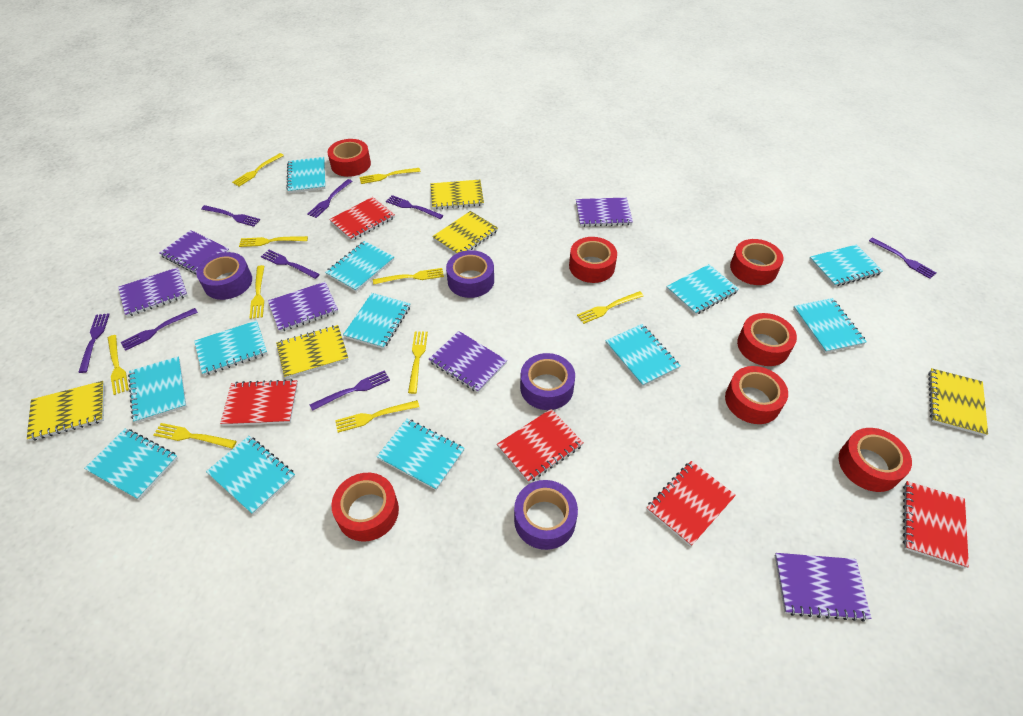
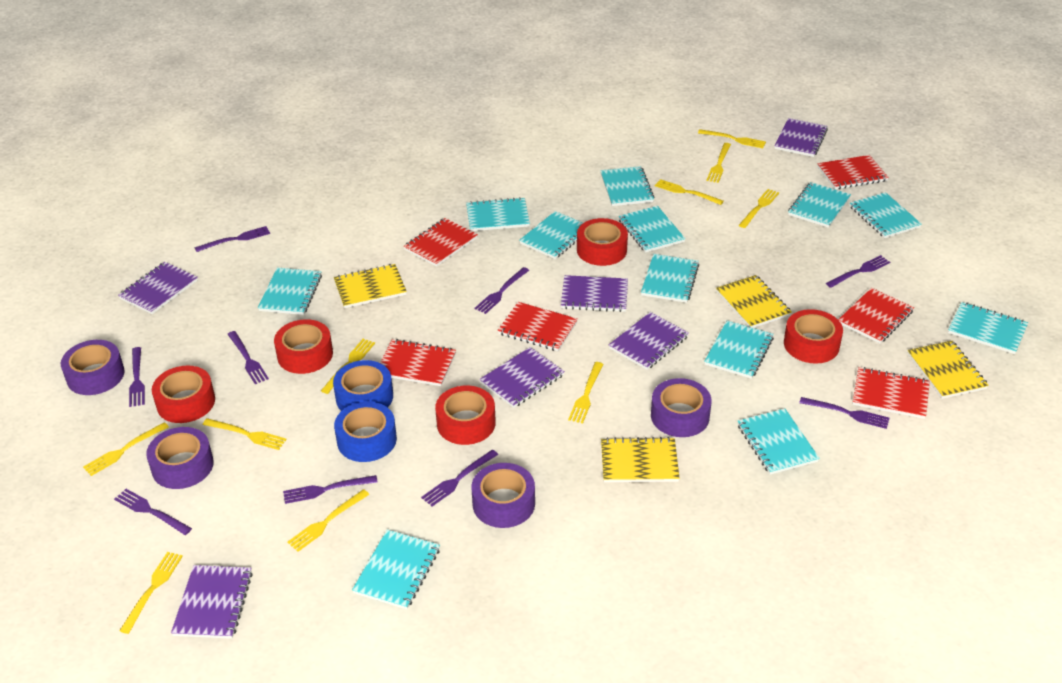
blue tape: 0 -> 2
purple fork: 8 -> 9
red notebook: 5 -> 6
red tape: 7 -> 5
yellow notebook: 5 -> 4

